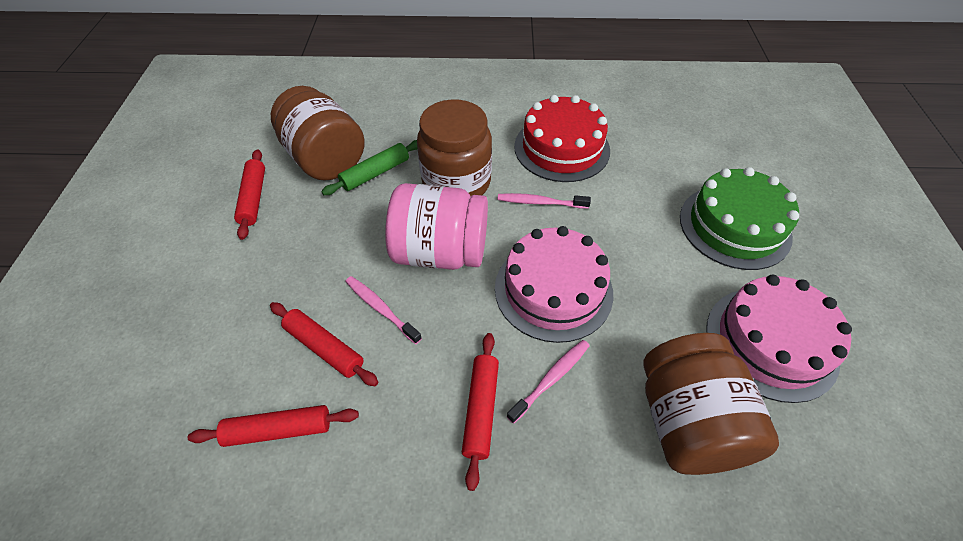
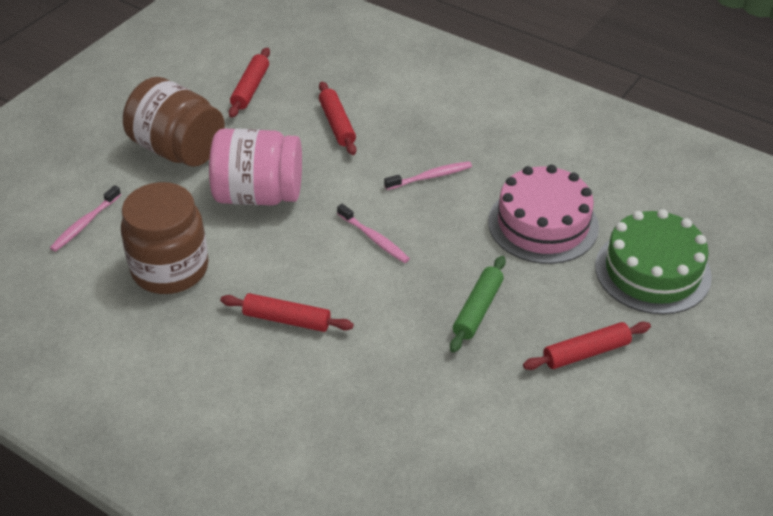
brown jar: 3 -> 2
pink cake: 2 -> 1
red cake: 1 -> 0

